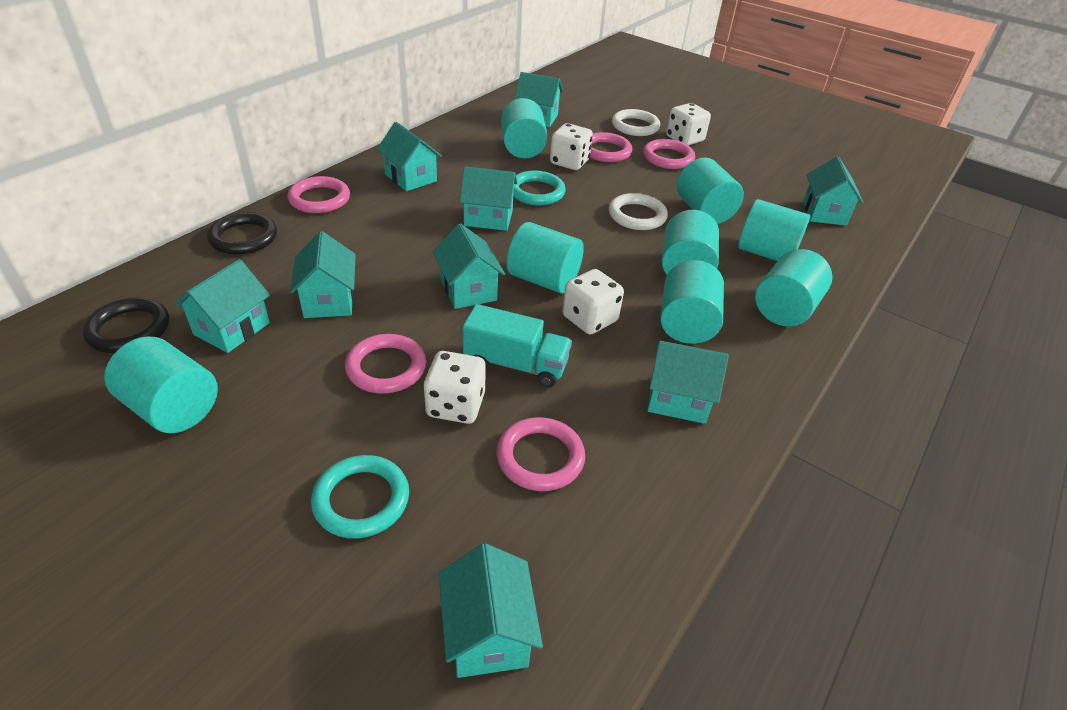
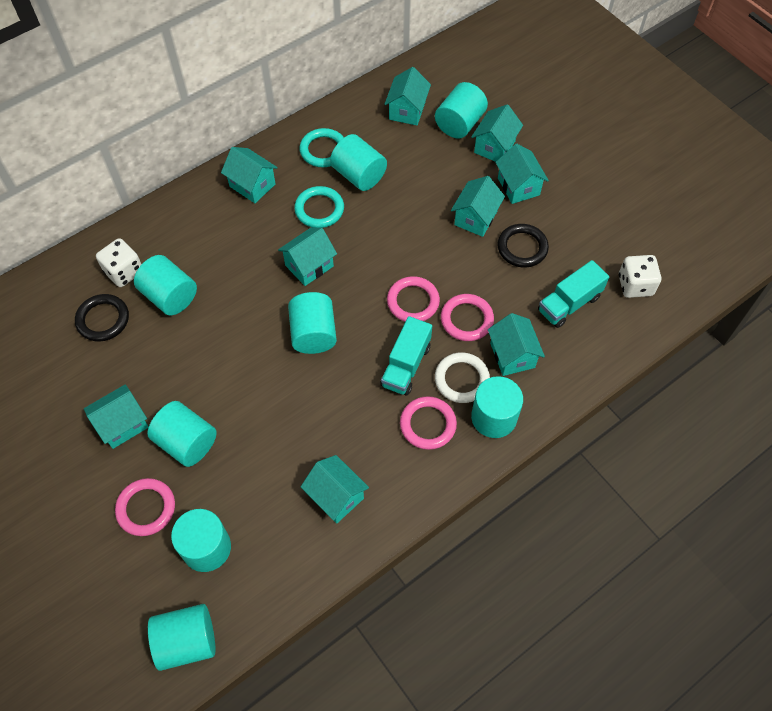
pink ring: 5 -> 4
turquoise truck: 1 -> 2
white dice: 4 -> 2
white ring: 2 -> 1

